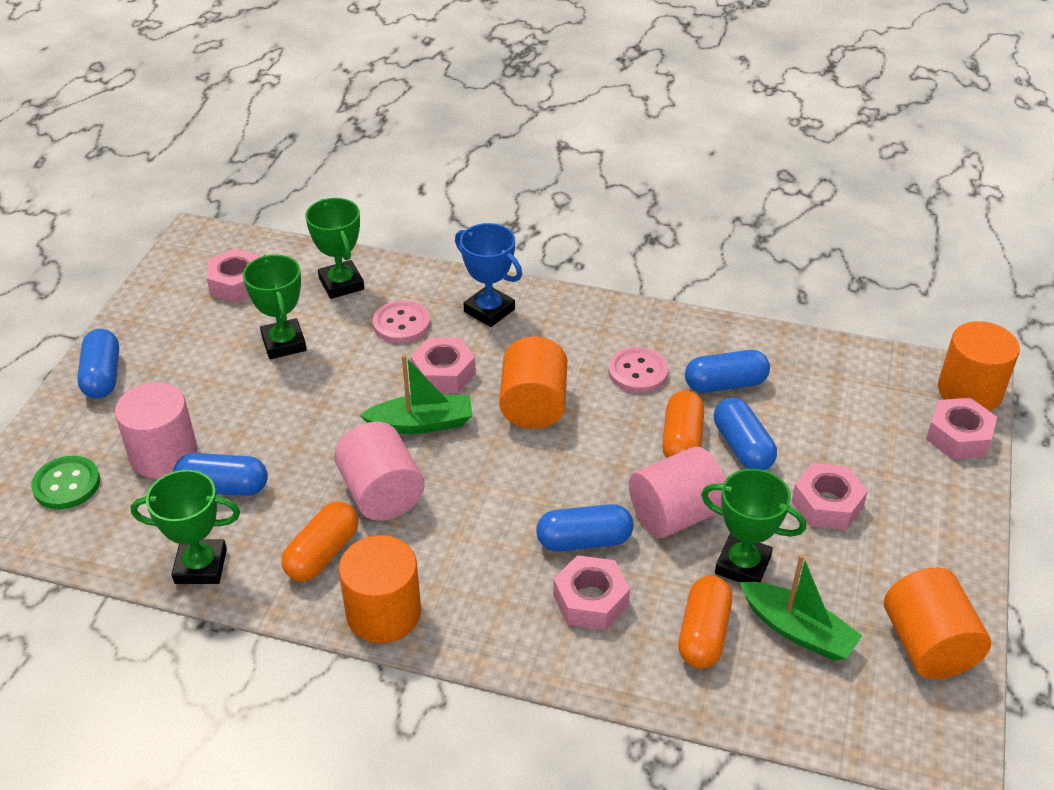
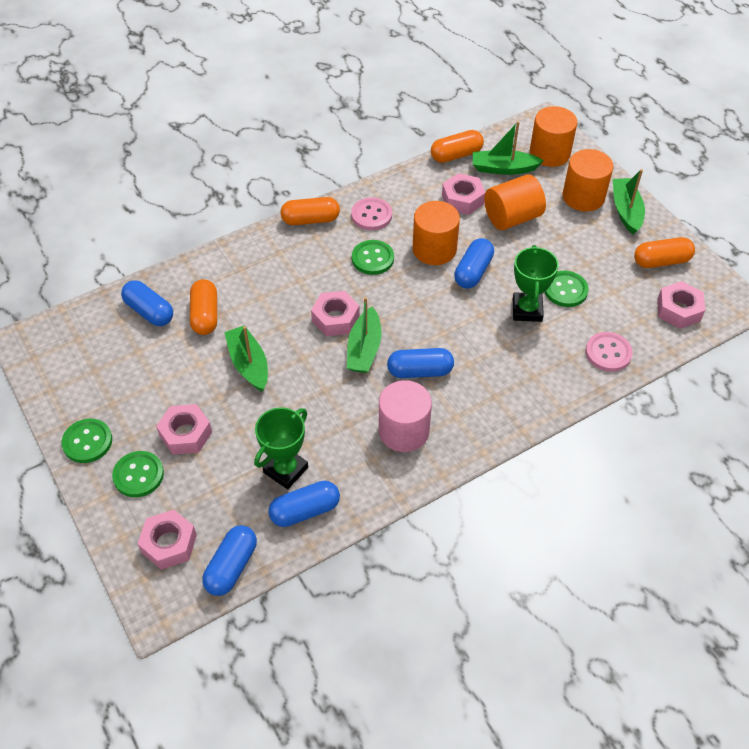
blue trophy: 1 -> 0
green boat: 2 -> 4
green button: 1 -> 4
green trophy: 4 -> 2
orange capsule: 3 -> 4
pink cylinder: 3 -> 1

